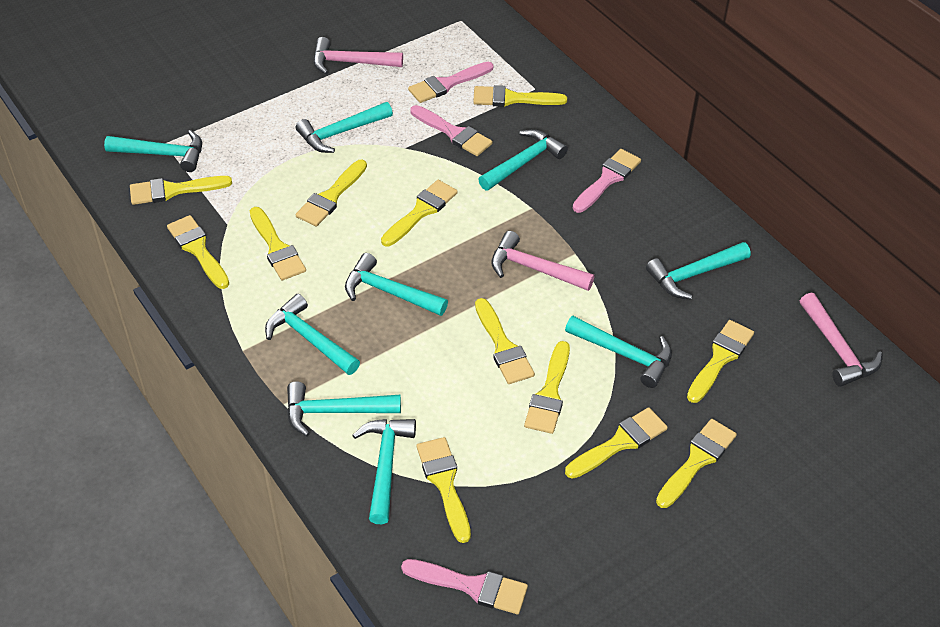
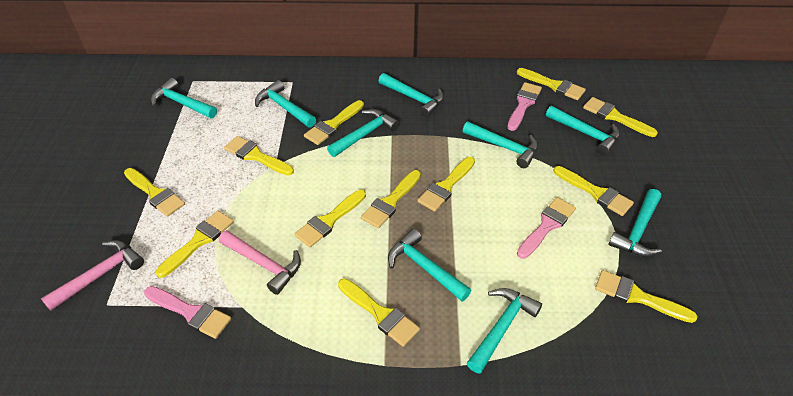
pink brush: 4 -> 3
pink hammer: 3 -> 2

